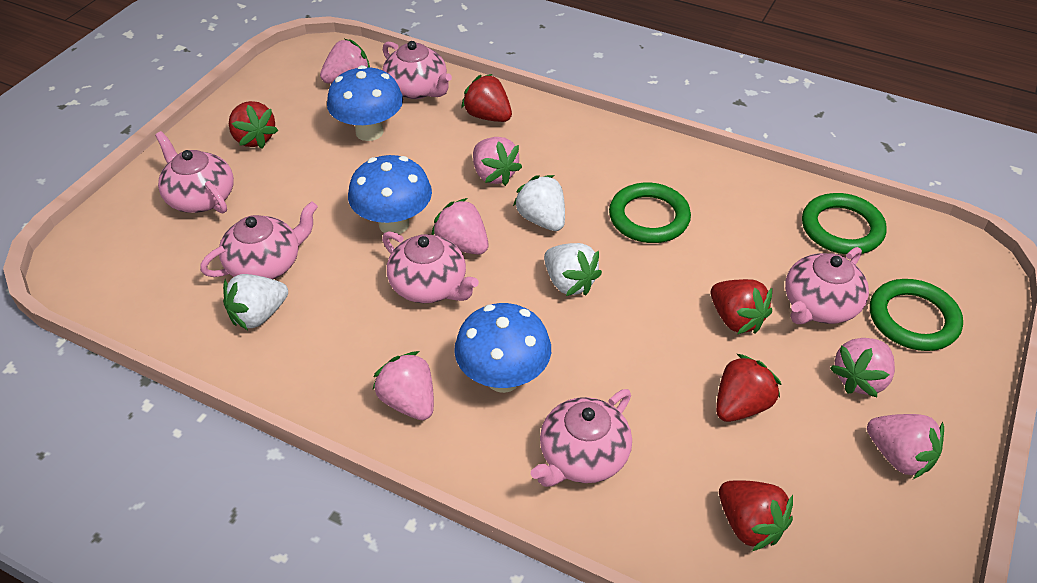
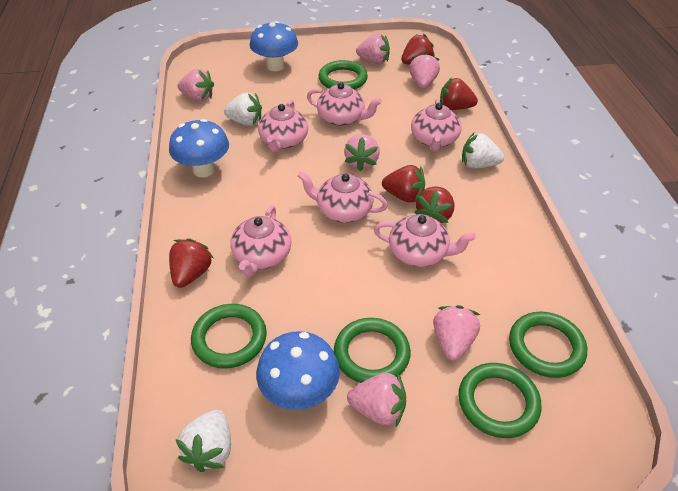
green ring: 3 -> 5

